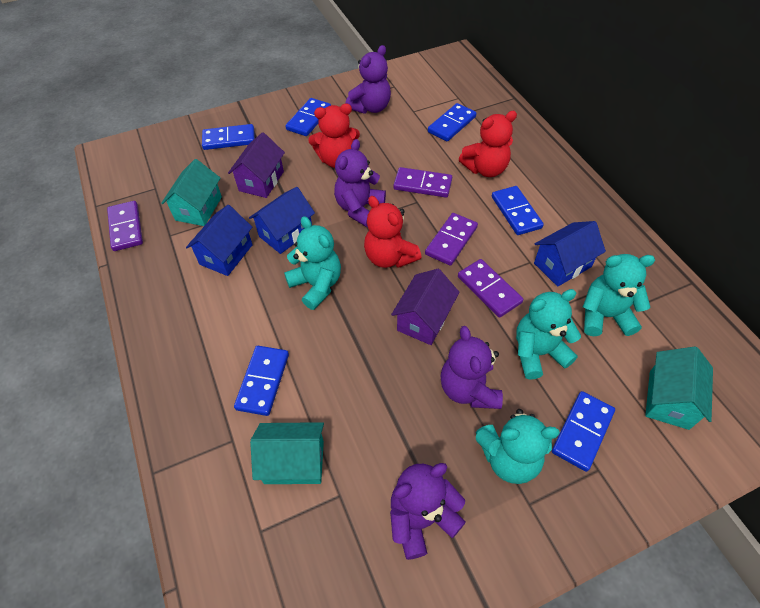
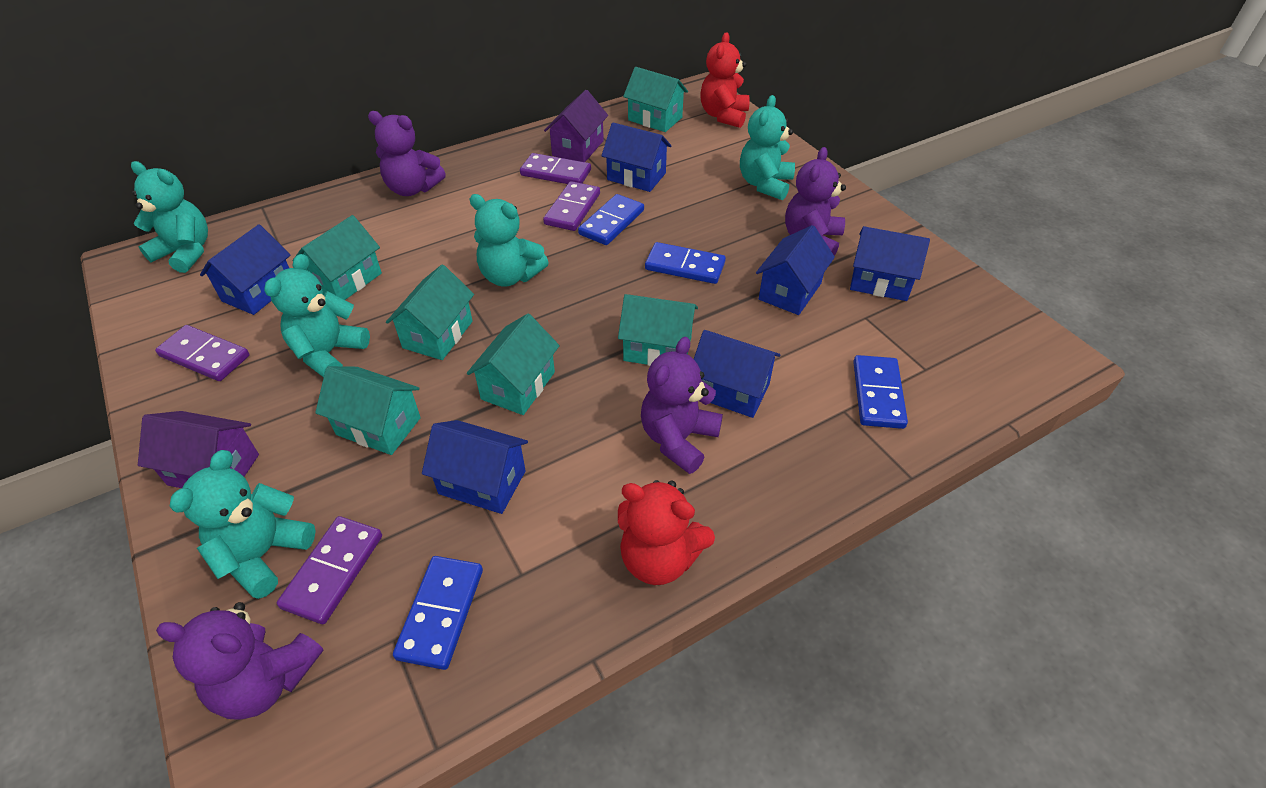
blue domino: 6 -> 4
blue house: 3 -> 6
red teddy bear: 3 -> 2
turquoise house: 3 -> 6
turquoise teddy bear: 4 -> 5

